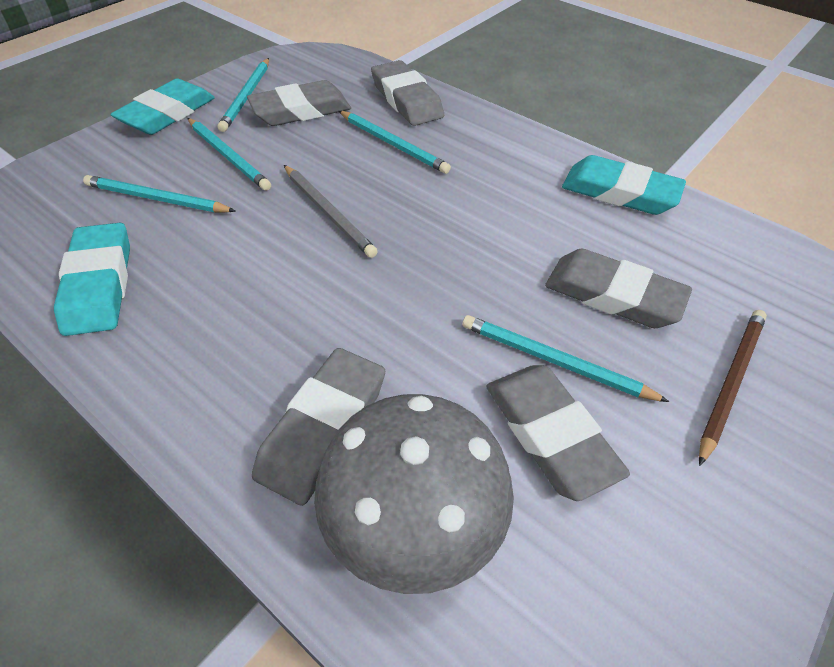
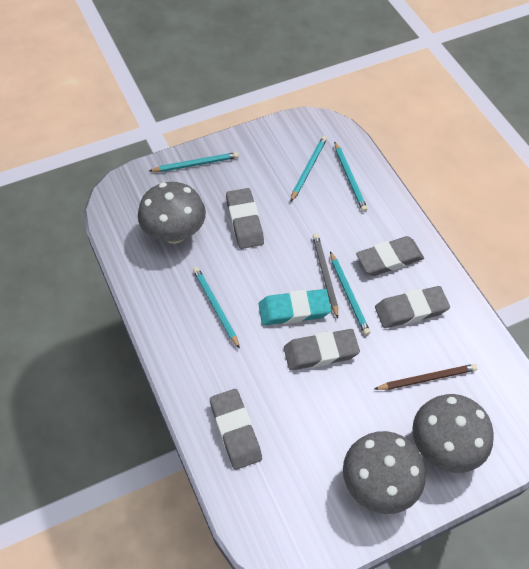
grey mushroom: 1 -> 3
turquoise eraser: 3 -> 1

